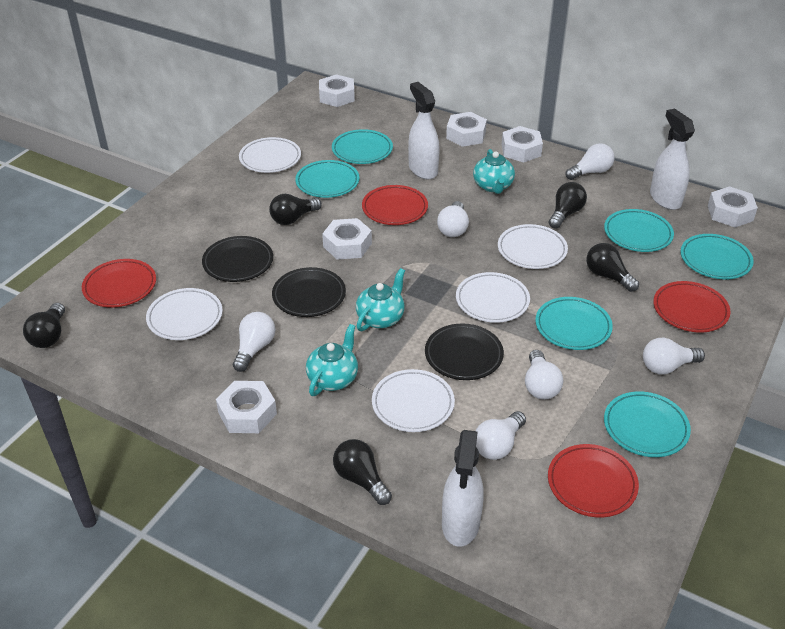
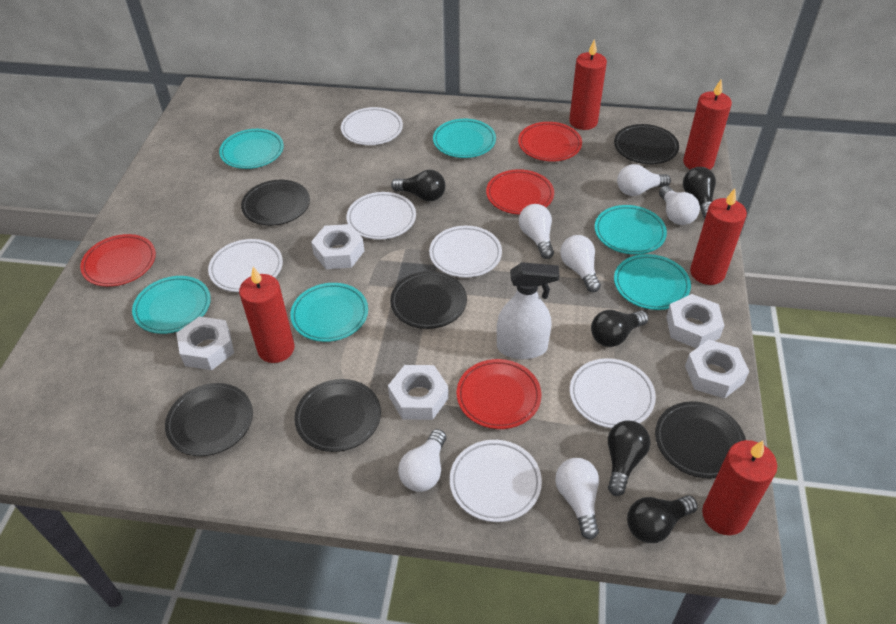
black plate: 3 -> 6
red candle: 0 -> 5
turquoise teapot: 3 -> 0
white nut: 6 -> 5
white plate: 5 -> 6
white spray bottle: 3 -> 1

